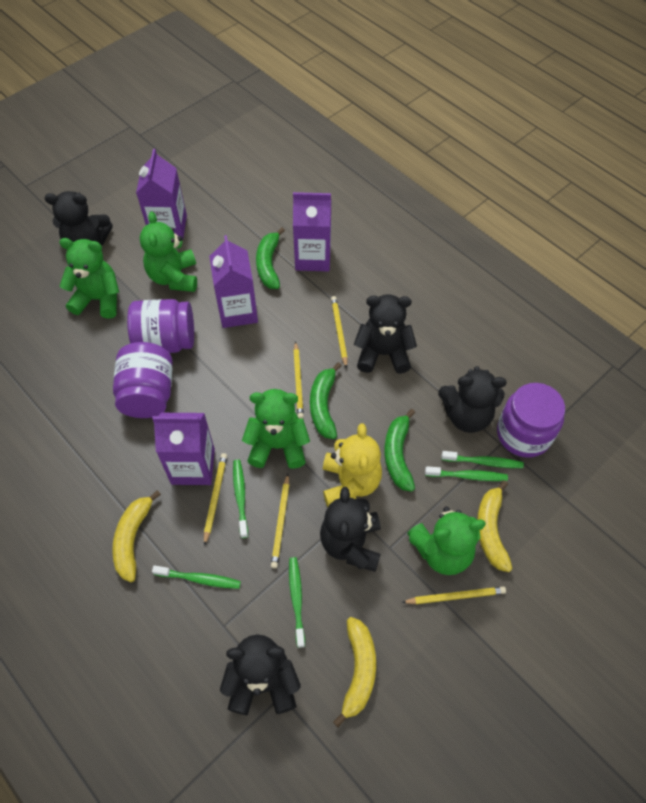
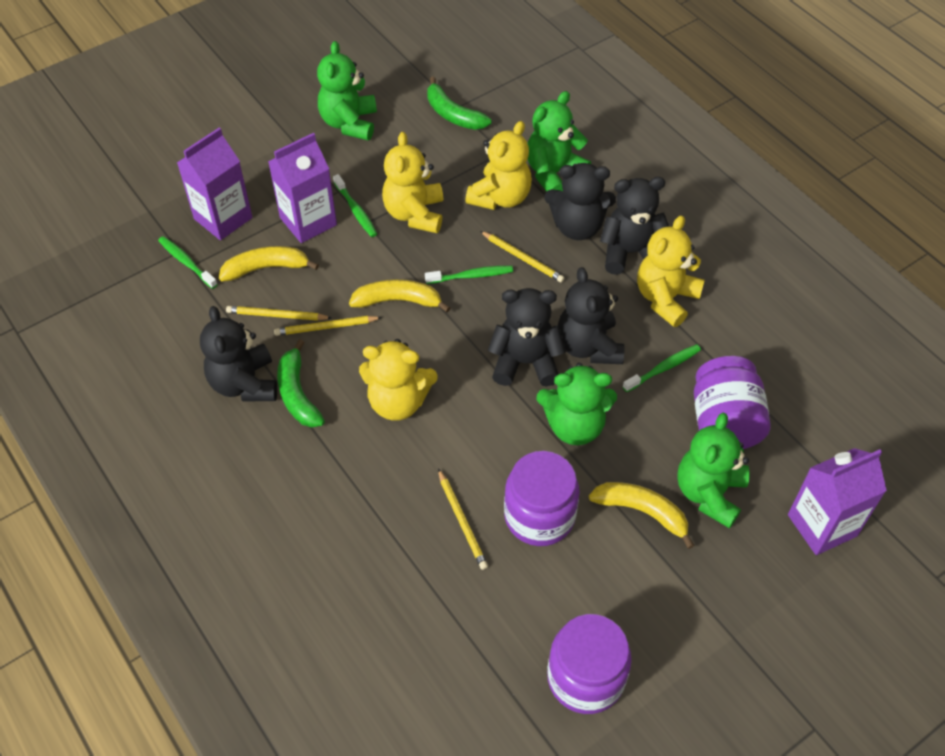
green banana: 3 -> 2
green toothbrush: 5 -> 4
purple carton: 4 -> 3
yellow pencil: 5 -> 4
yellow teddy bear: 1 -> 4

